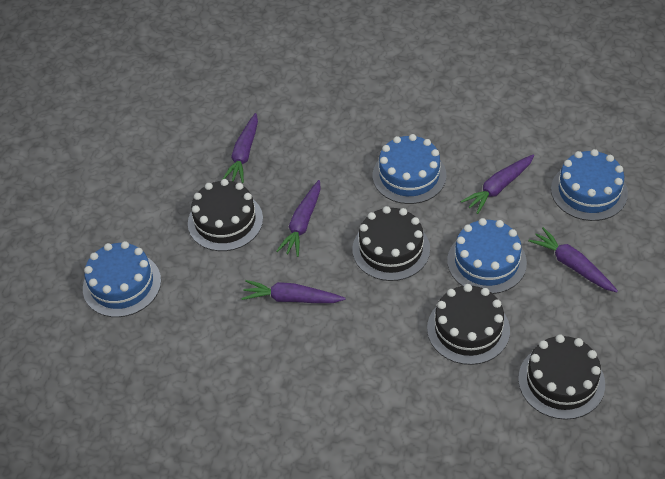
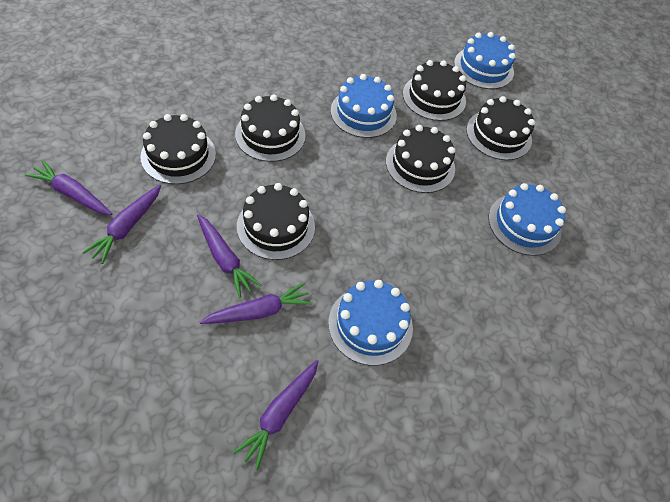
black cake: 4 -> 6

